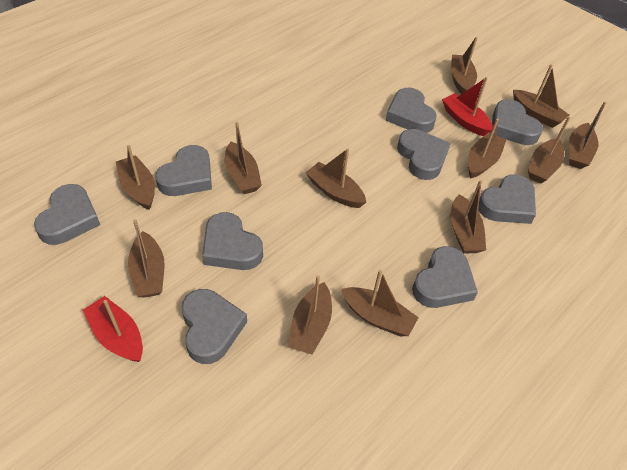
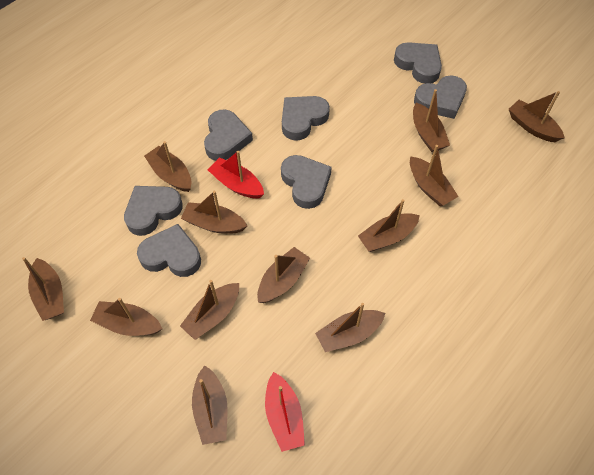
grey heart: 9 -> 7

